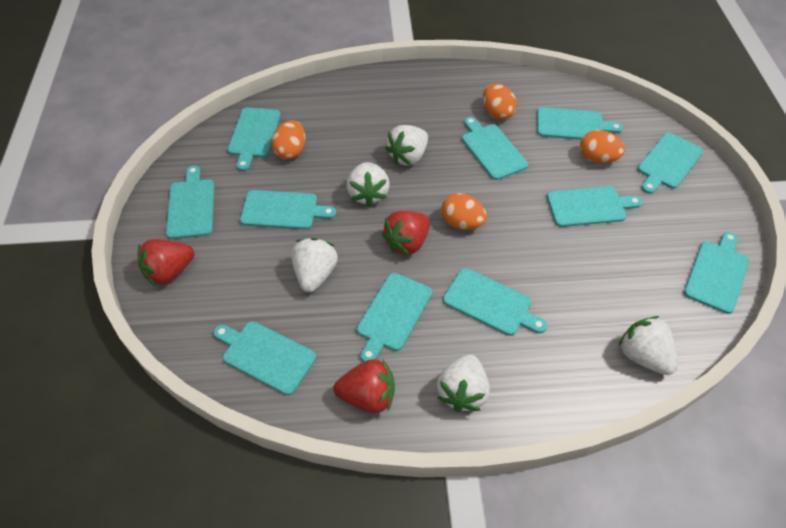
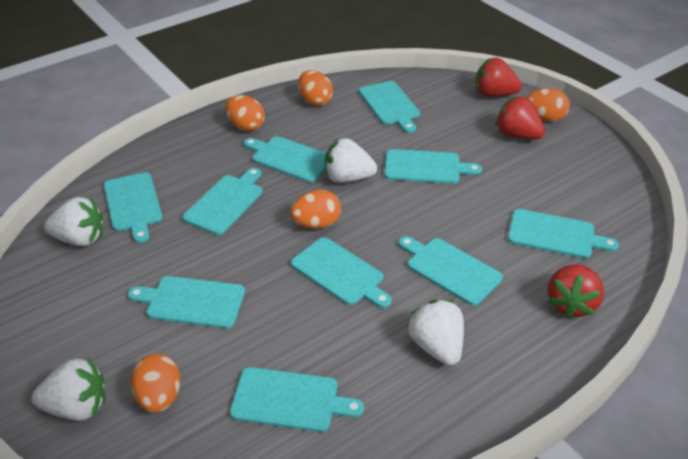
orange egg: 4 -> 5
turquoise cutting board: 11 -> 10
white strawberry: 5 -> 4

